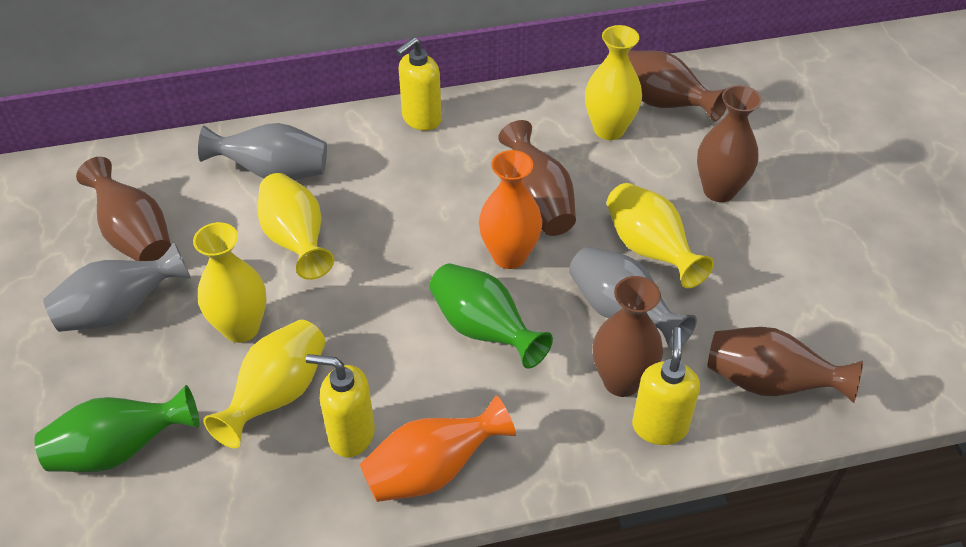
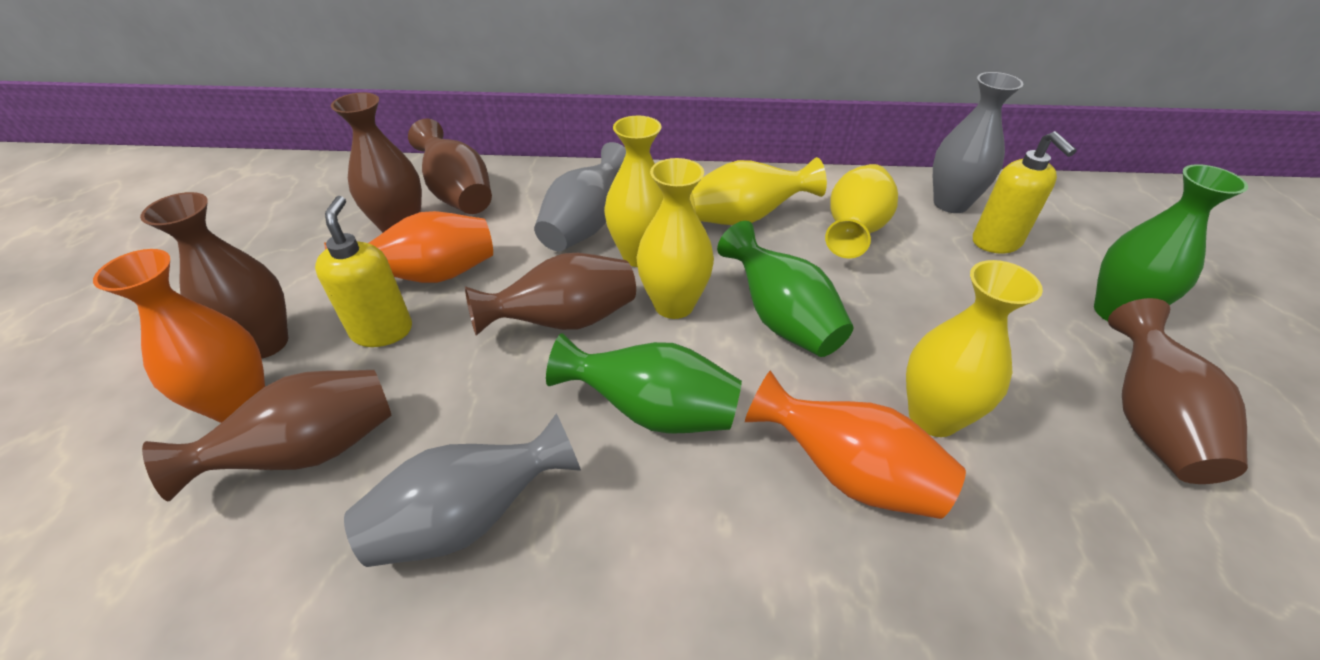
green vase: 2 -> 3
orange vase: 2 -> 3
yellow soap dispenser: 3 -> 2

